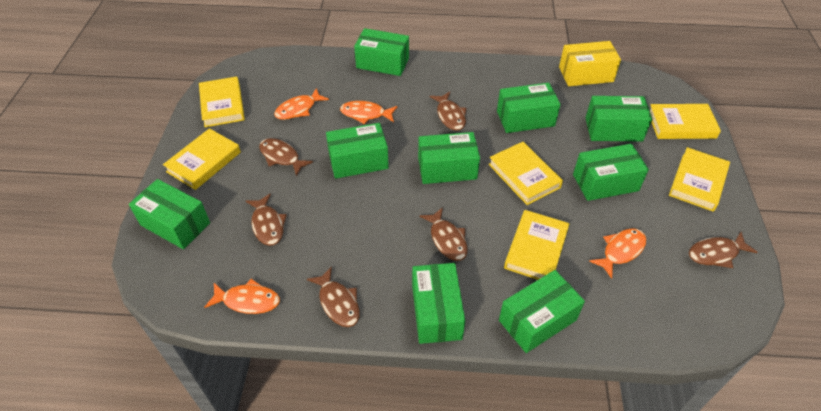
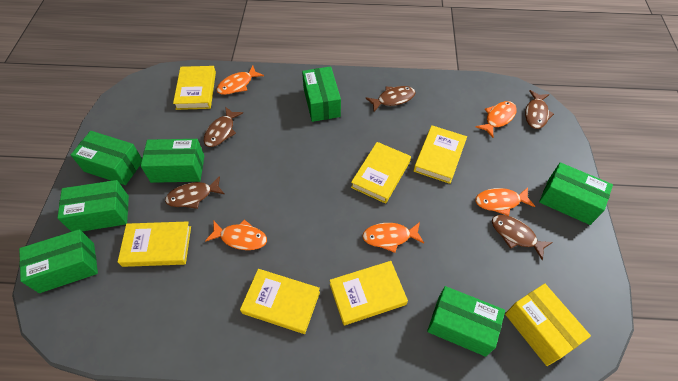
brown fish: 6 -> 5
green box: 9 -> 7
orange fish: 4 -> 5

